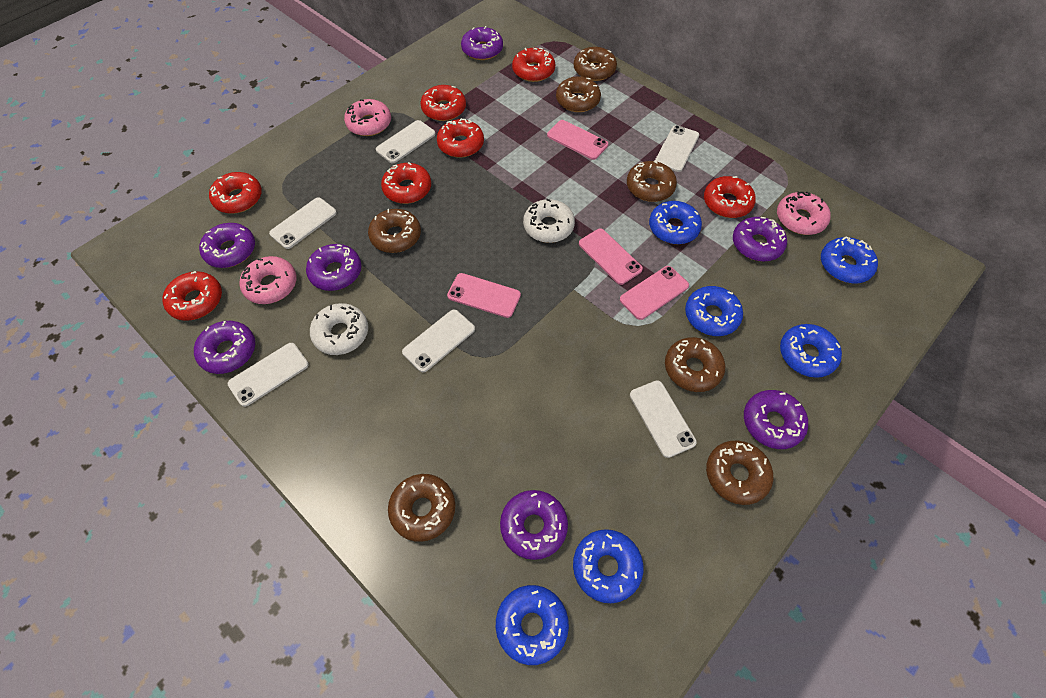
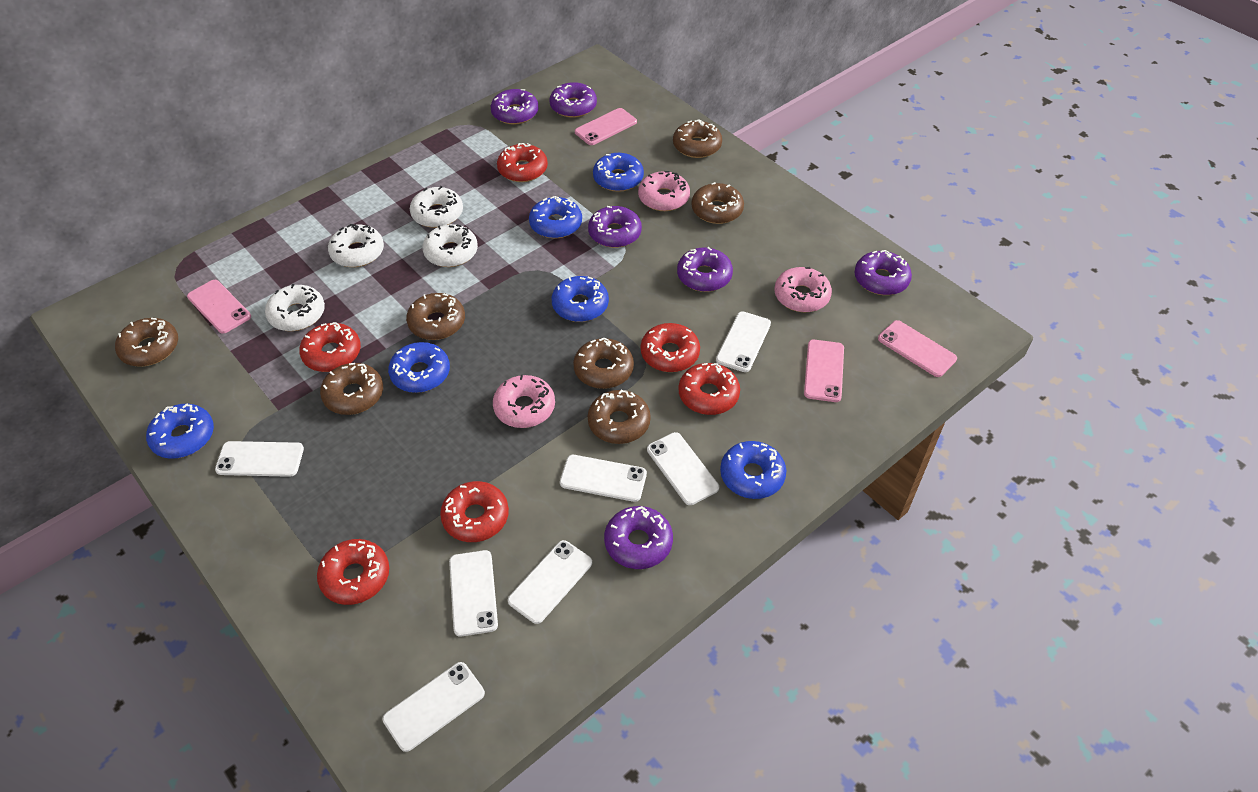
purple donut: 7 -> 6
red donut: 7 -> 6
white donut: 2 -> 4
white phone: 6 -> 7

